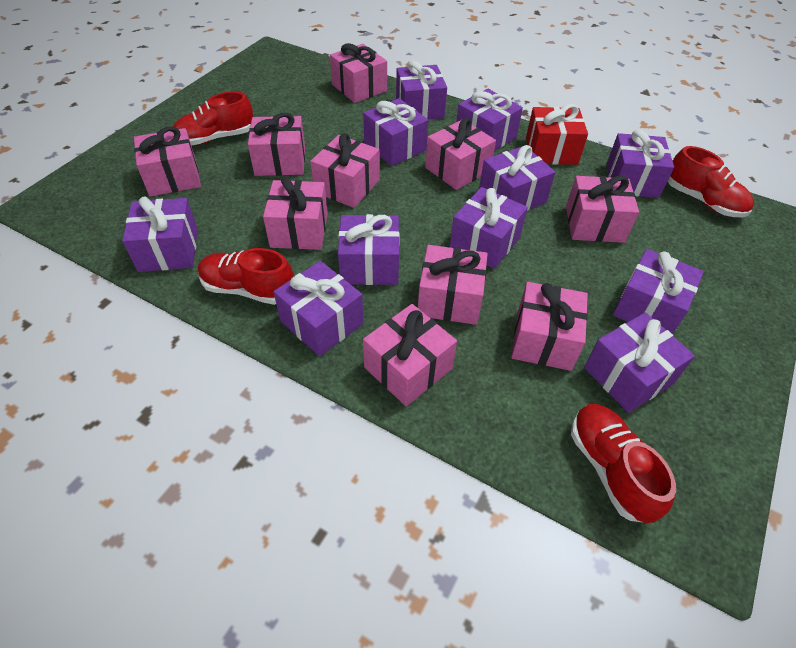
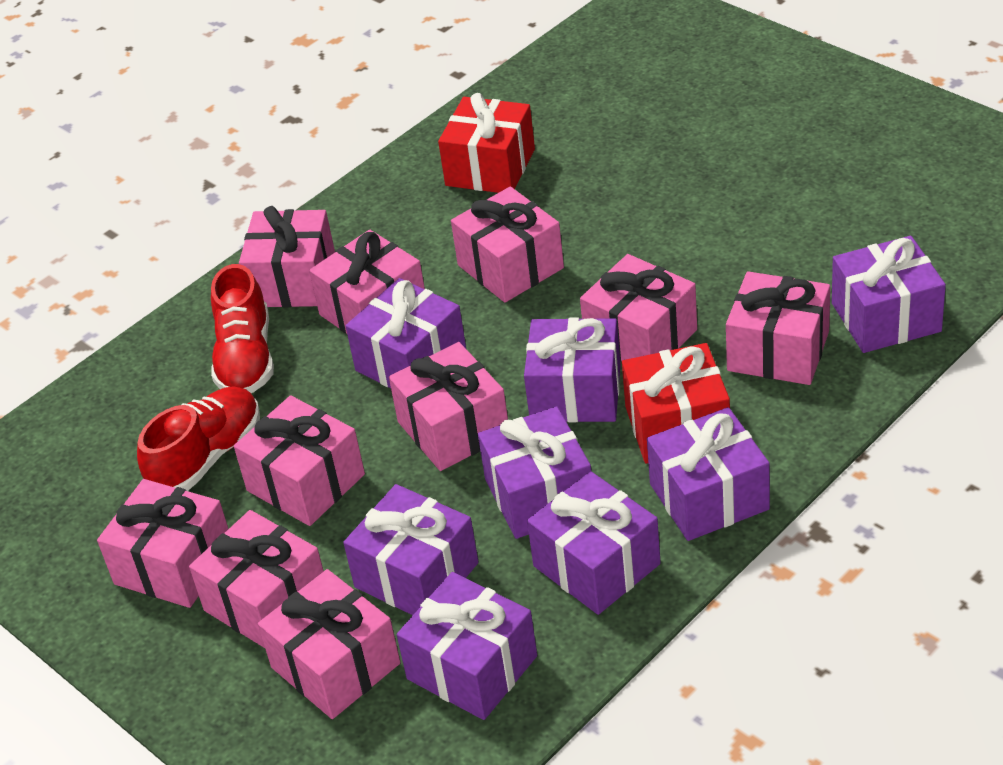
purple gift: 11 -> 8
red gift: 1 -> 2
red shoe: 4 -> 2

